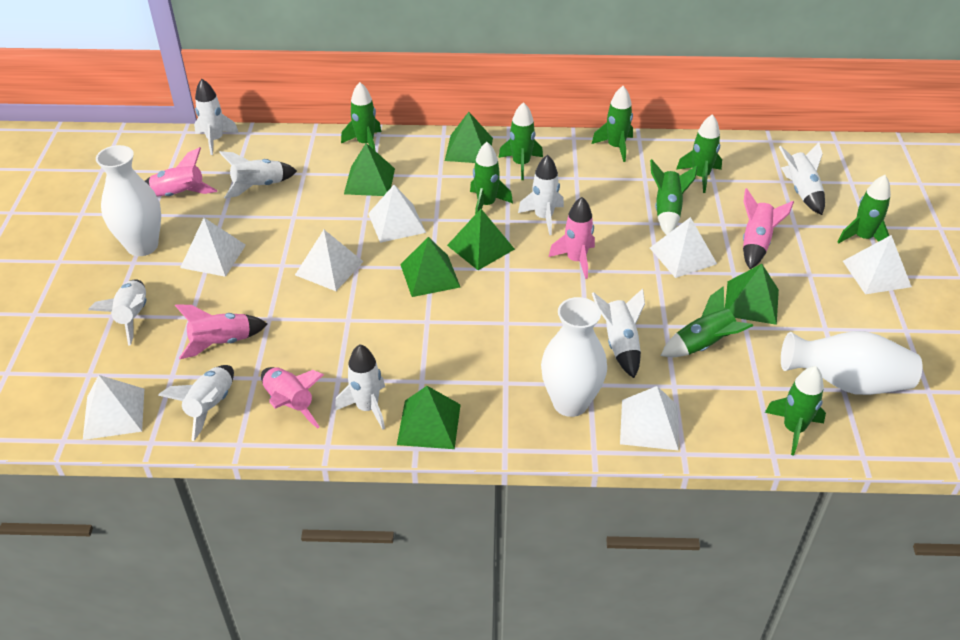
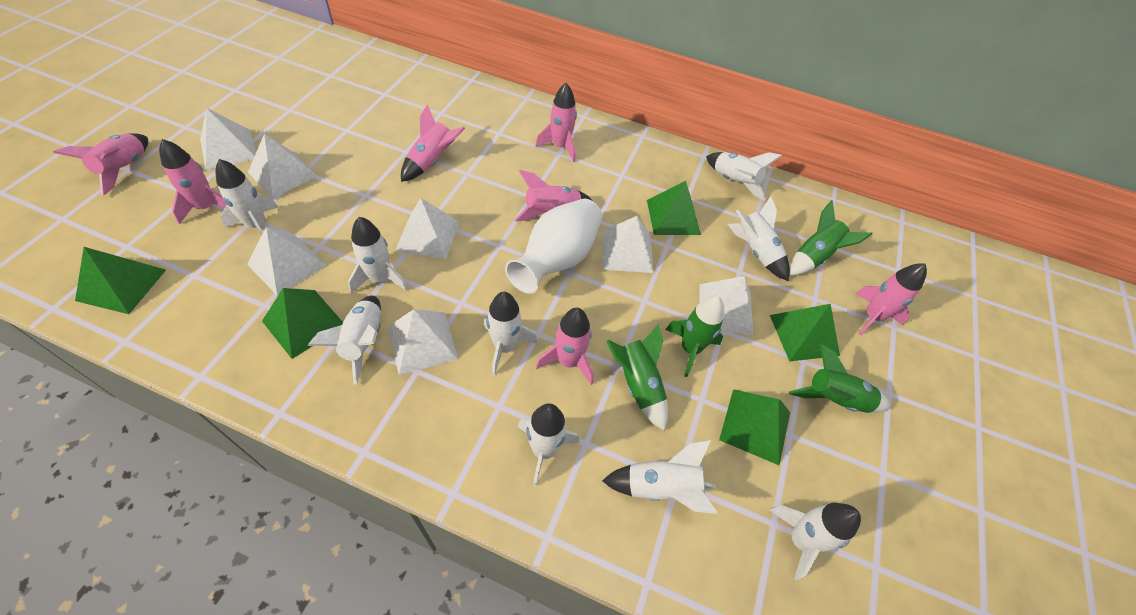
green pyramid: 6 -> 5
green rocket: 9 -> 4
pink rocket: 5 -> 7
white rocket: 8 -> 9
white vase: 3 -> 1

